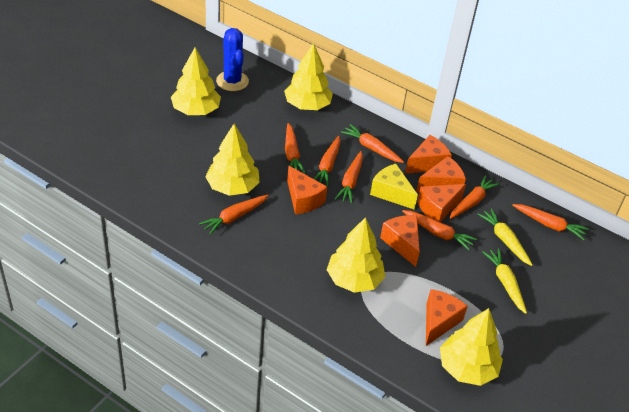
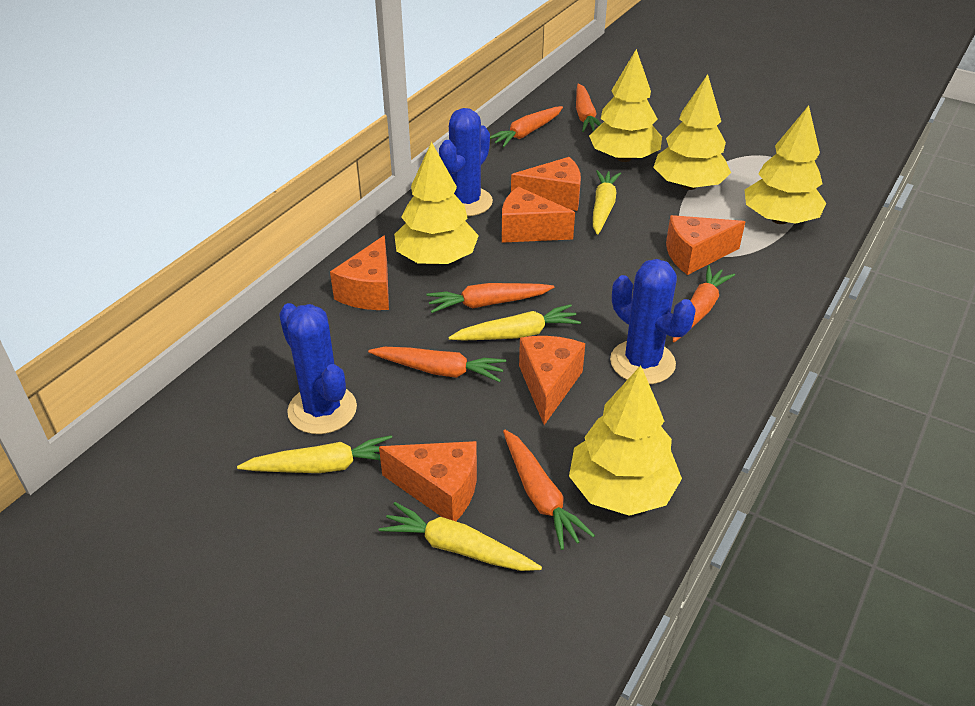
blue cactus: 1 -> 3
orange carrot: 8 -> 6
yellow carrot: 2 -> 4
yellow cheese: 1 -> 0

